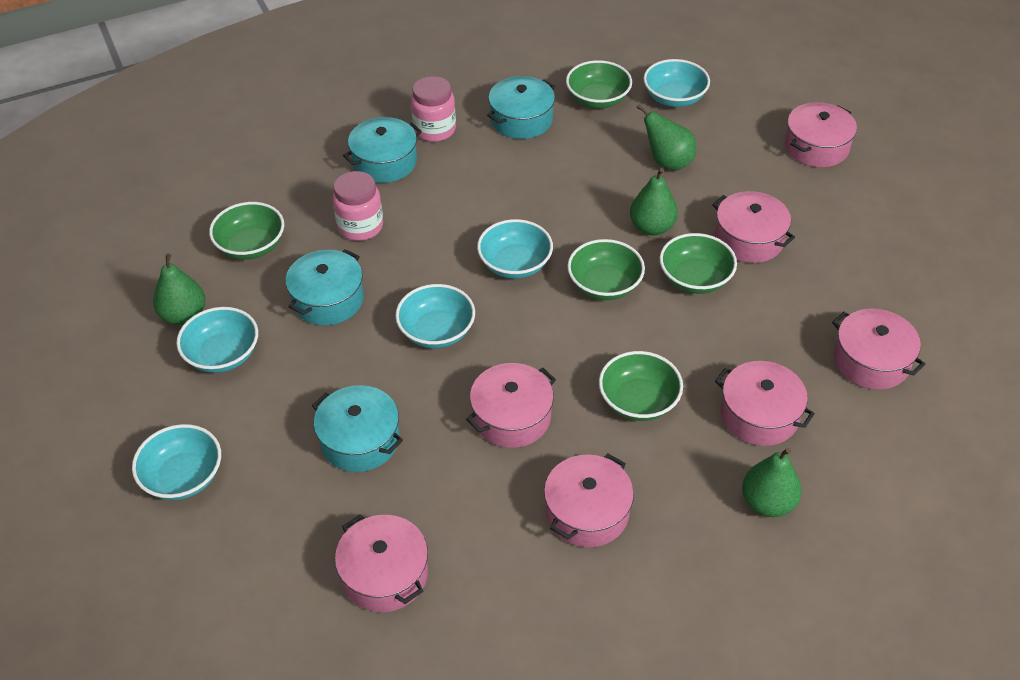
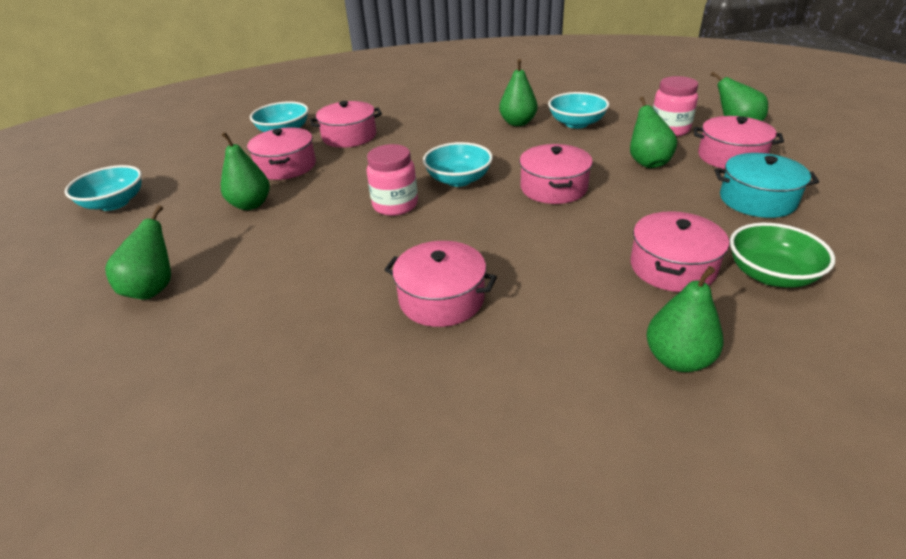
green bowl: 5 -> 1
green pear: 4 -> 6
pink pot: 7 -> 6
turquoise bowl: 5 -> 4
turquoise pot: 4 -> 1

